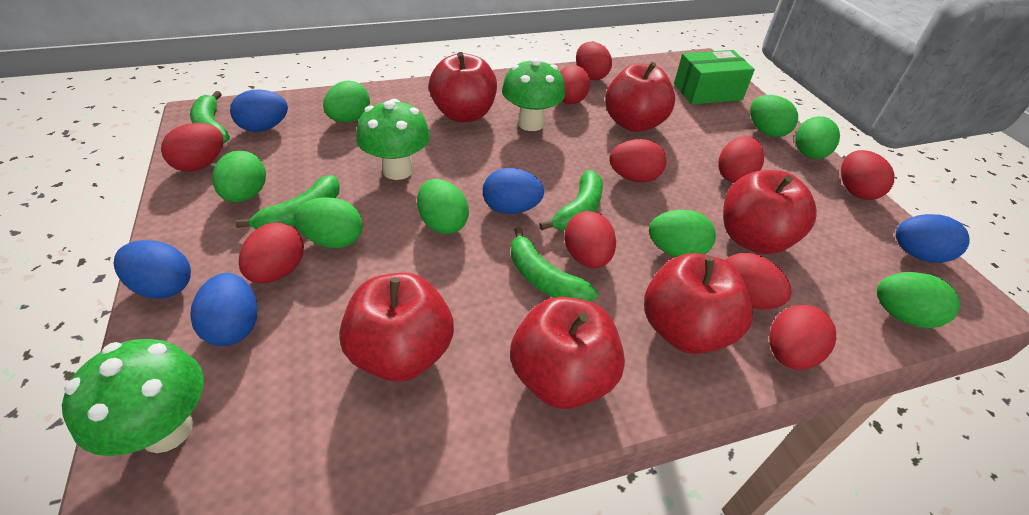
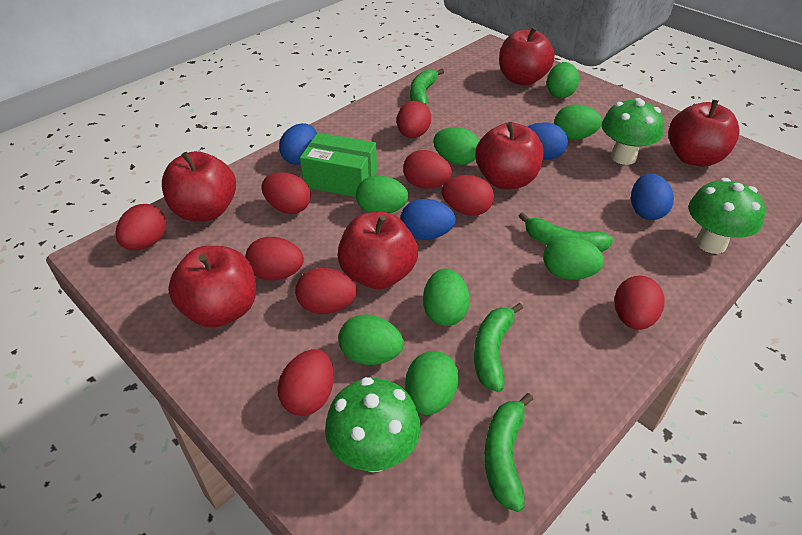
blue egg: 5 -> 4
red egg: 10 -> 9

